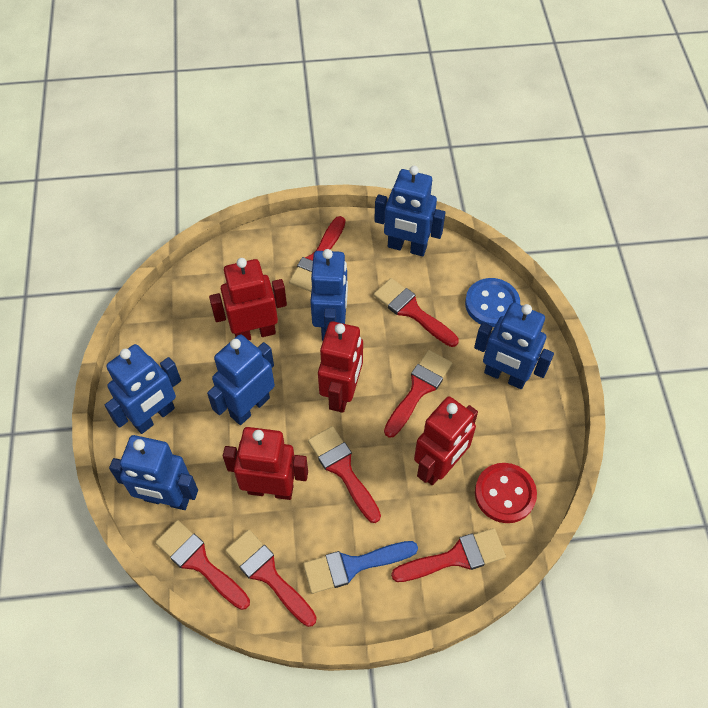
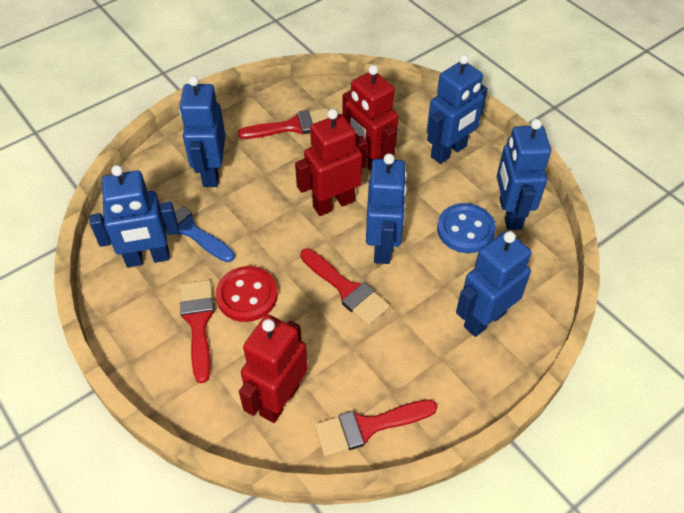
red brush: 7 -> 4
red robot: 4 -> 3

